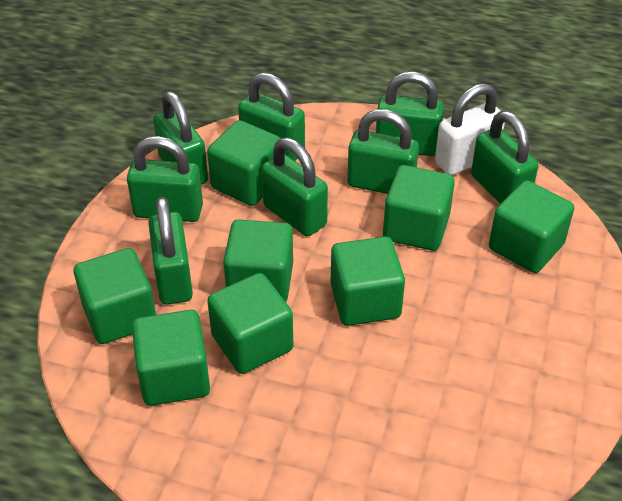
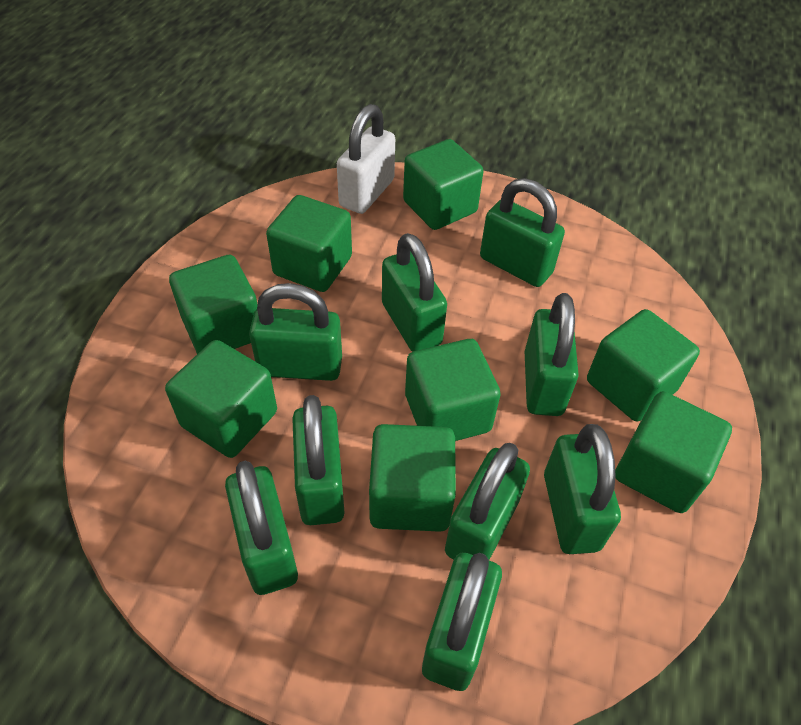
green padlock: 8 -> 9

